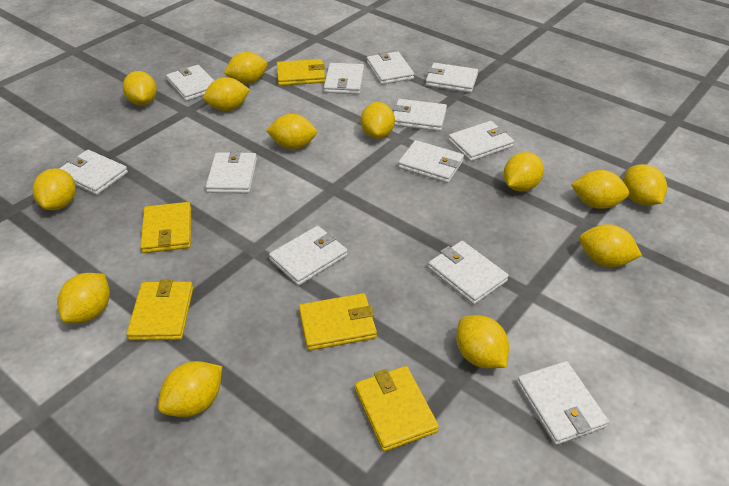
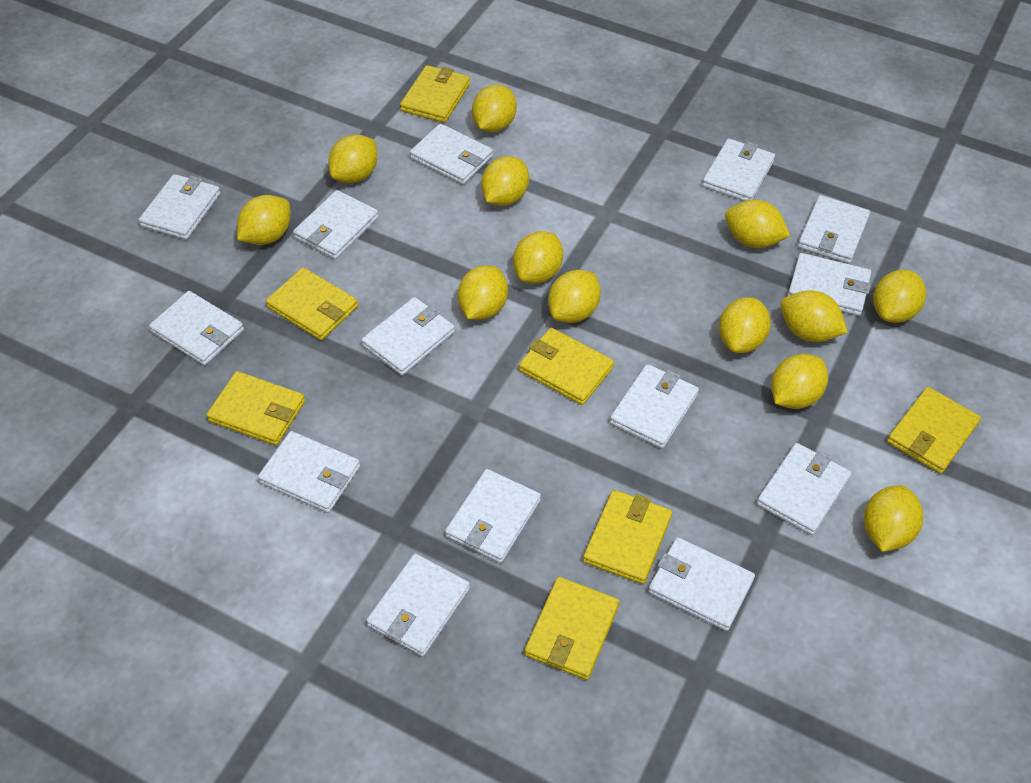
white wallet: 12 -> 14
yellow wallet: 5 -> 7

